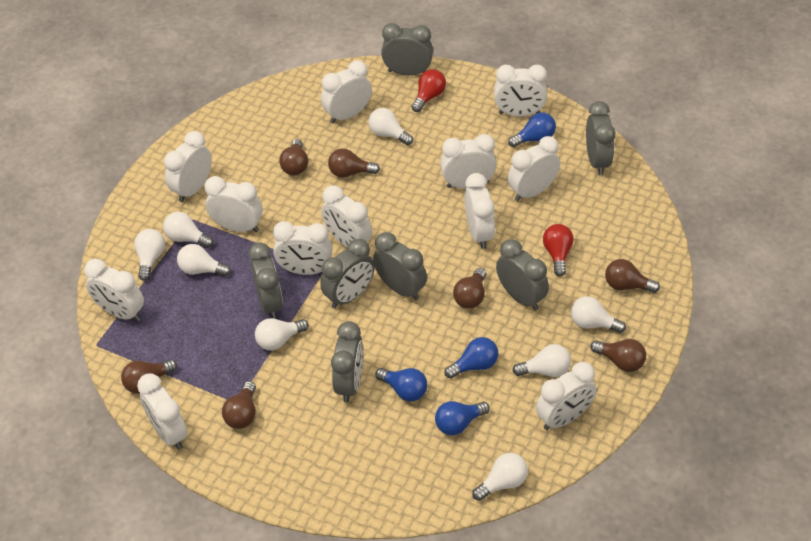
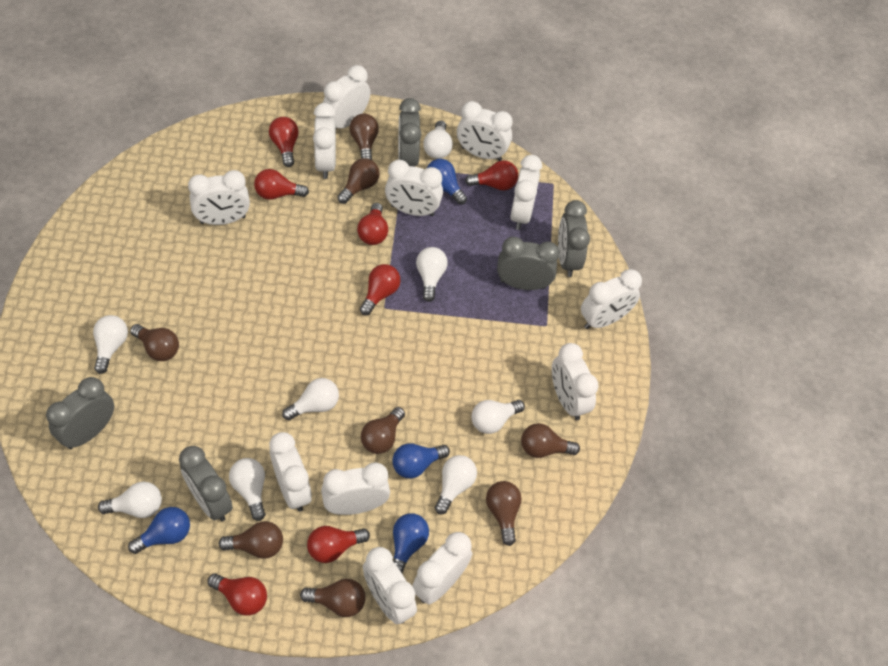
brown light bulb: 7 -> 8
grey clock: 7 -> 5
red light bulb: 2 -> 7

